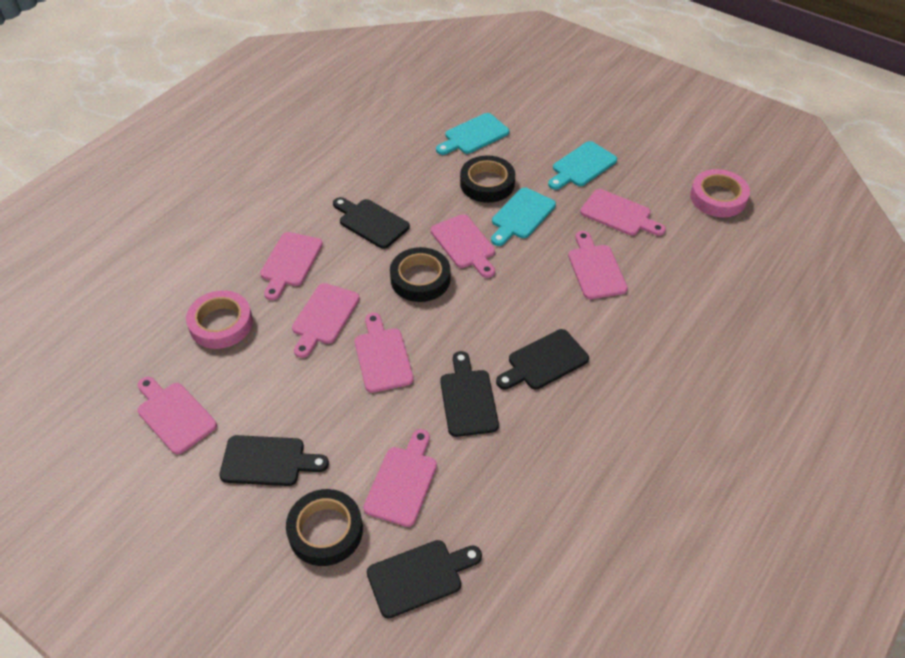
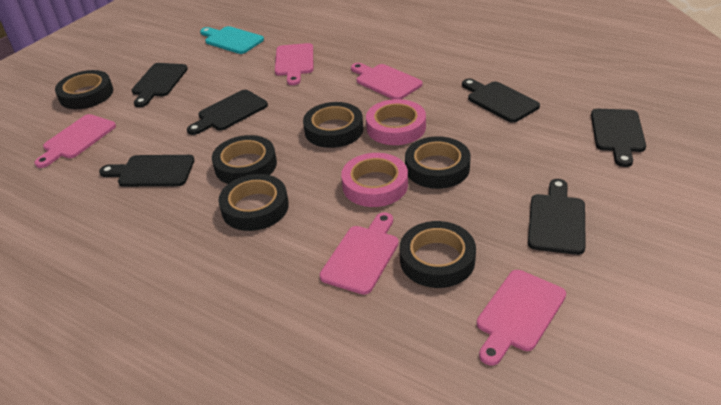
black cutting board: 5 -> 6
black tape: 3 -> 6
pink cutting board: 8 -> 5
turquoise cutting board: 3 -> 1

